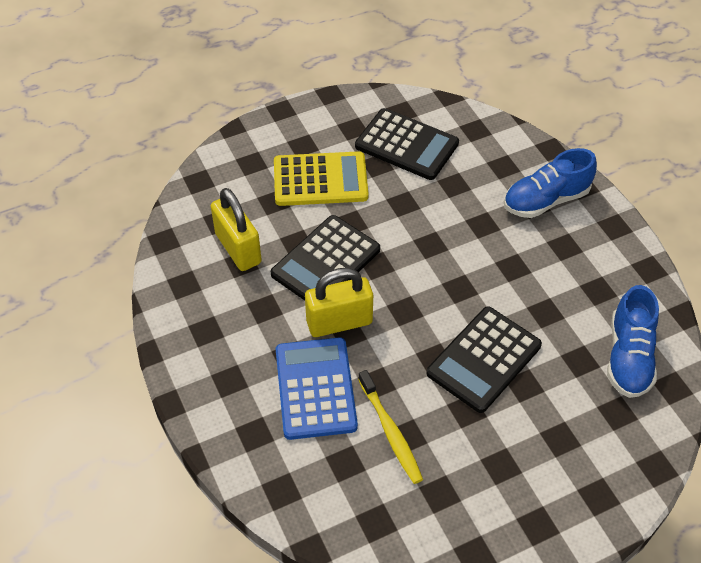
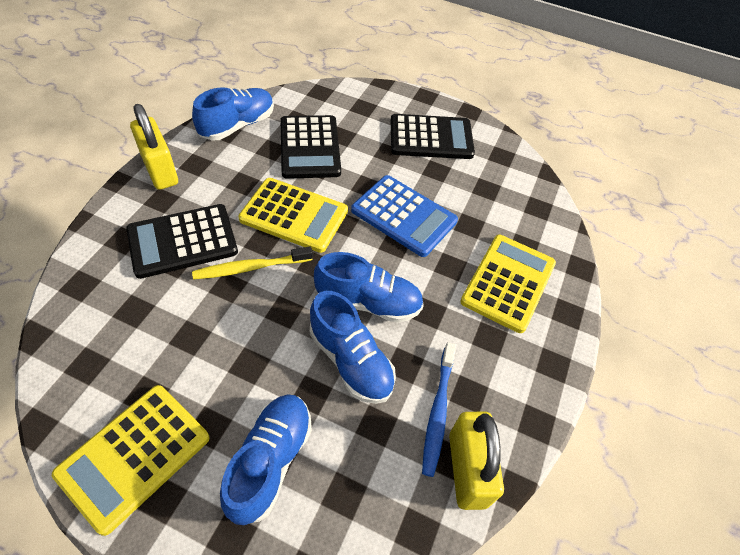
blue shoe: 2 -> 4
blue toothbrush: 0 -> 1
yellow calculator: 1 -> 3

